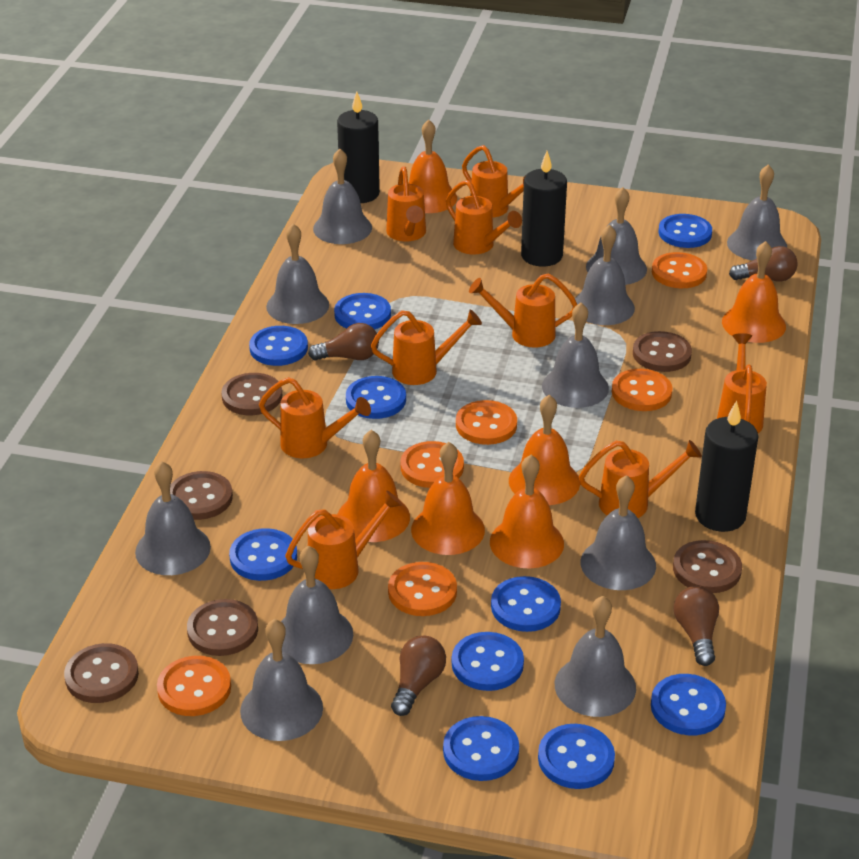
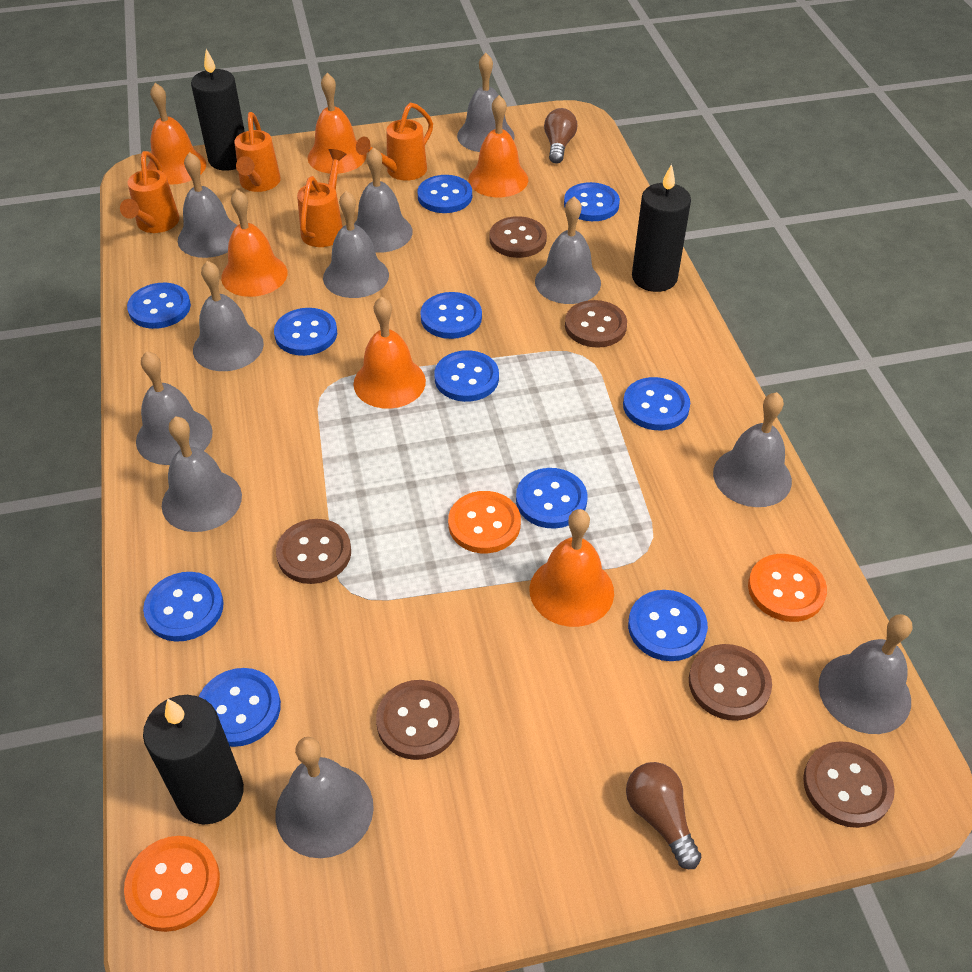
blue button: 10 -> 11
brown light bulb: 4 -> 2
orange button: 6 -> 3
orange watering can: 9 -> 4

